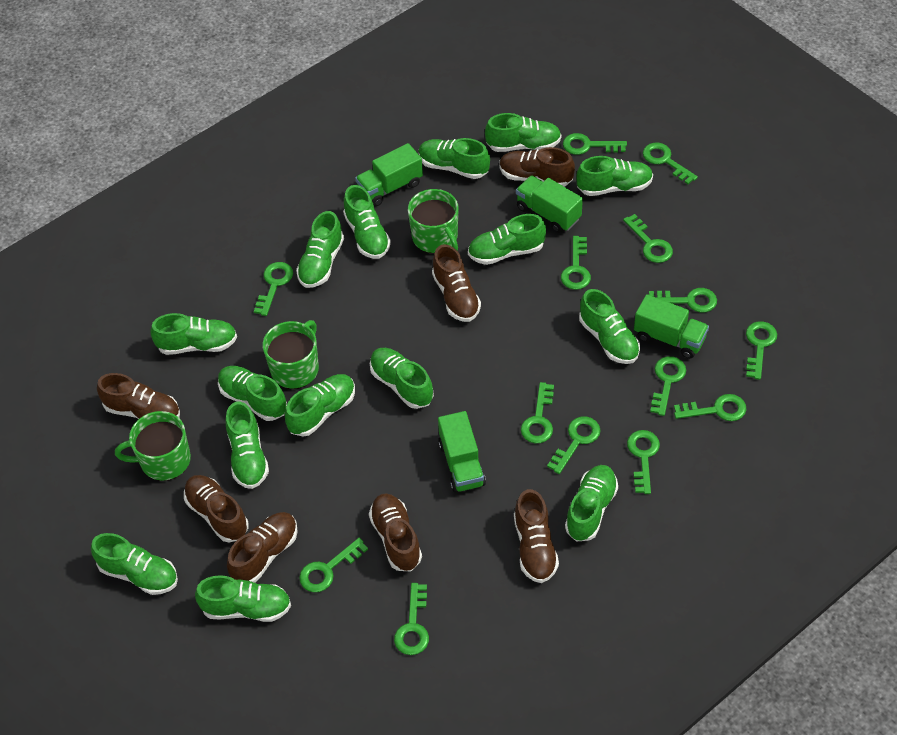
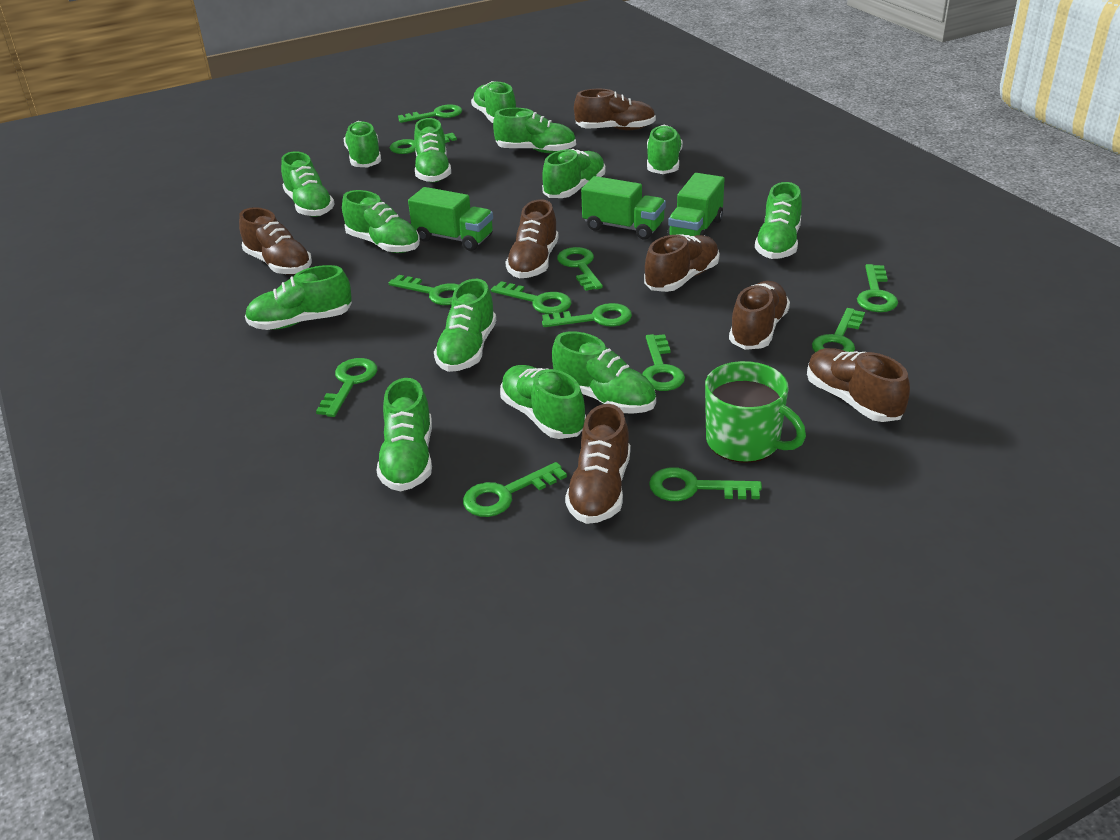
green key: 14 -> 12
green mug: 3 -> 1
green shoe: 15 -> 14
green truck: 4 -> 3

